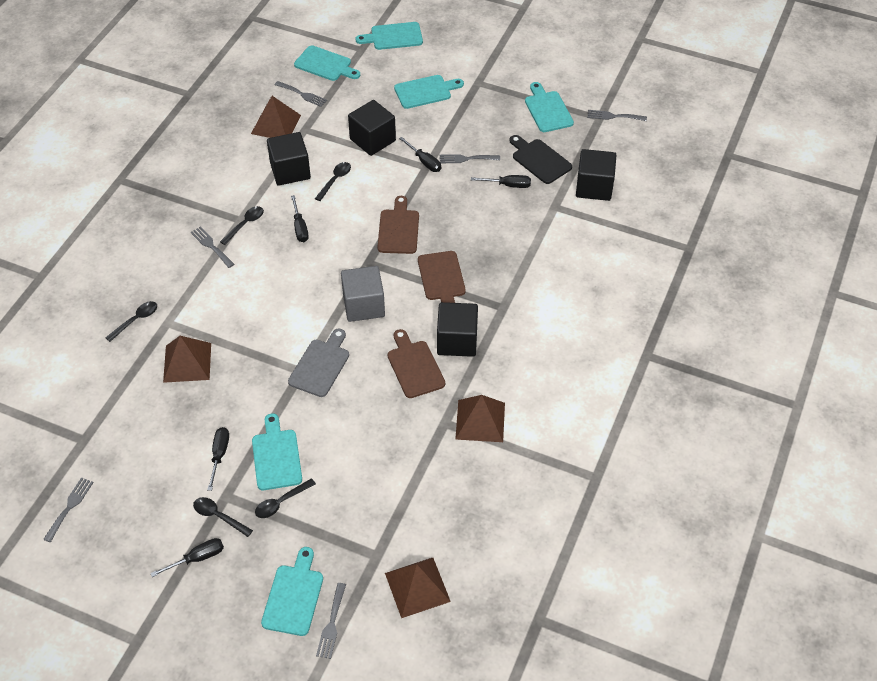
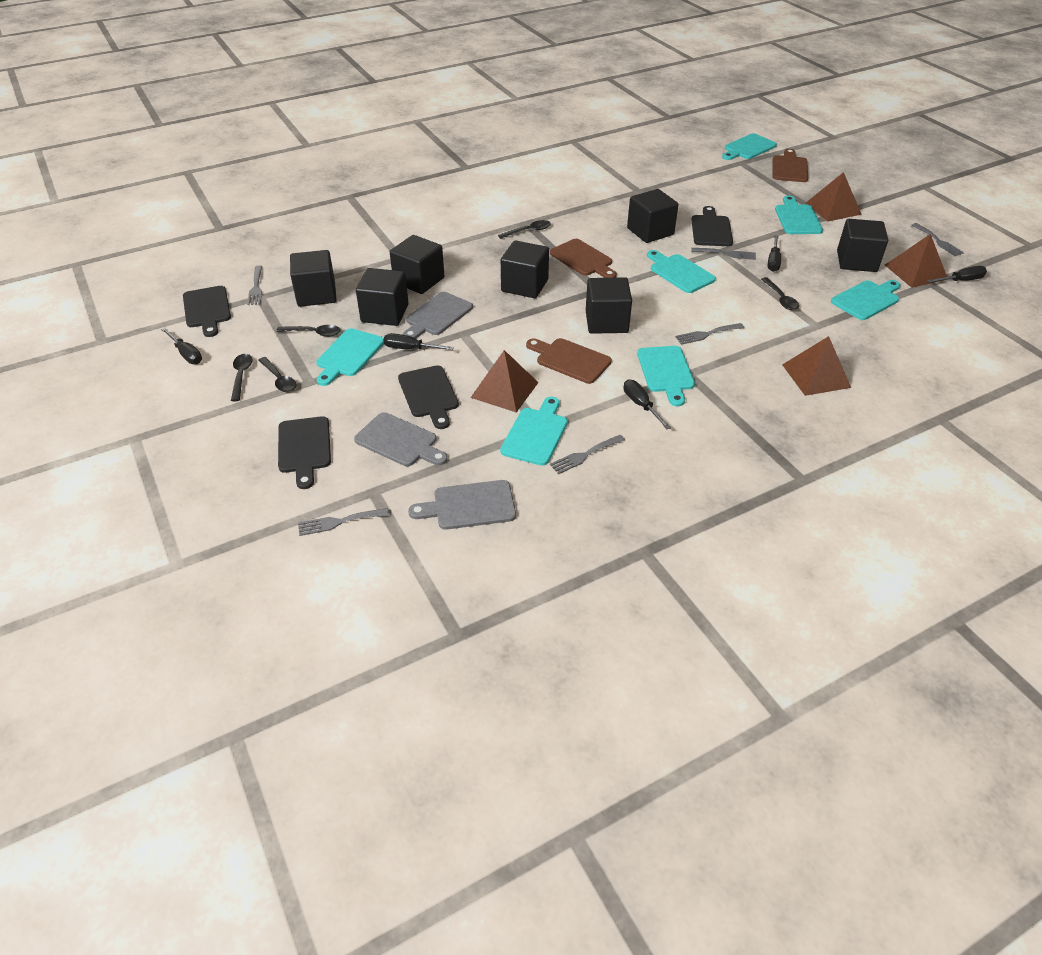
black cube: 4 -> 7
black cutting board: 1 -> 4
grey cube: 1 -> 0
grey cutting board: 1 -> 3
turquoise cutting board: 6 -> 7

